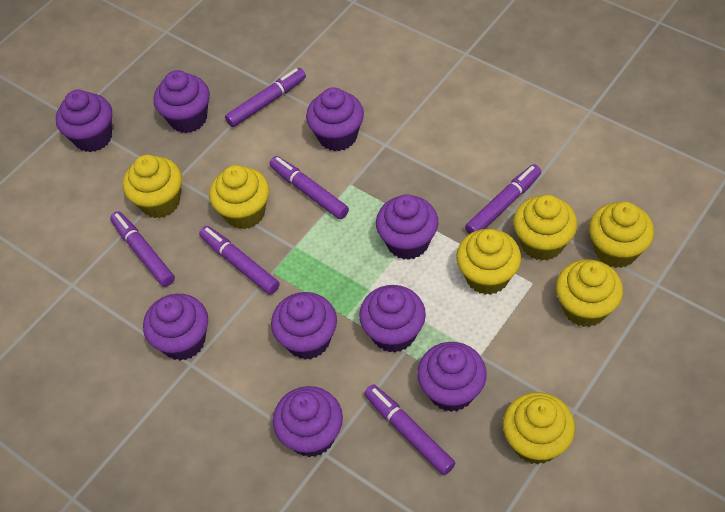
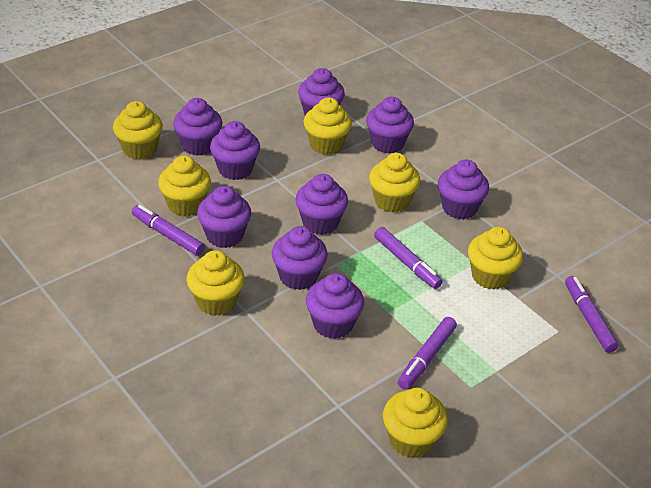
purple marker: 6 -> 4

